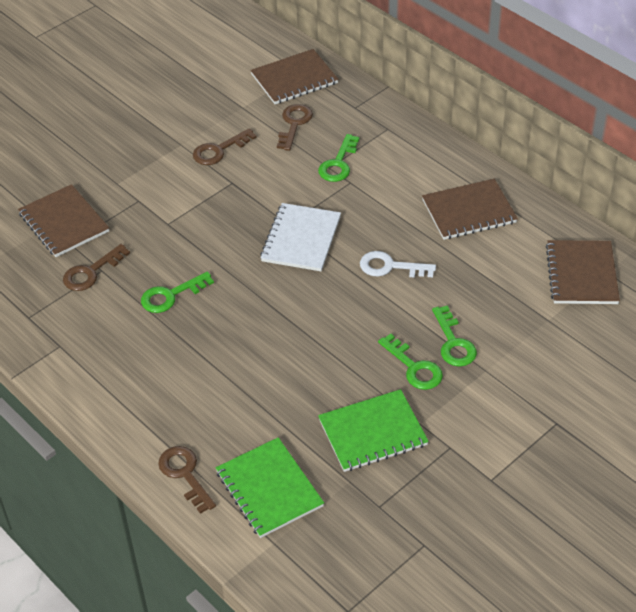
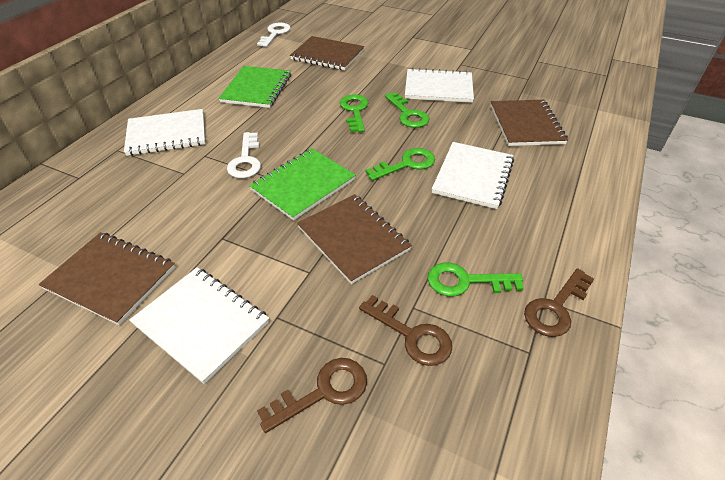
brown key: 4 -> 3
white key: 1 -> 2
white notebook: 1 -> 4

